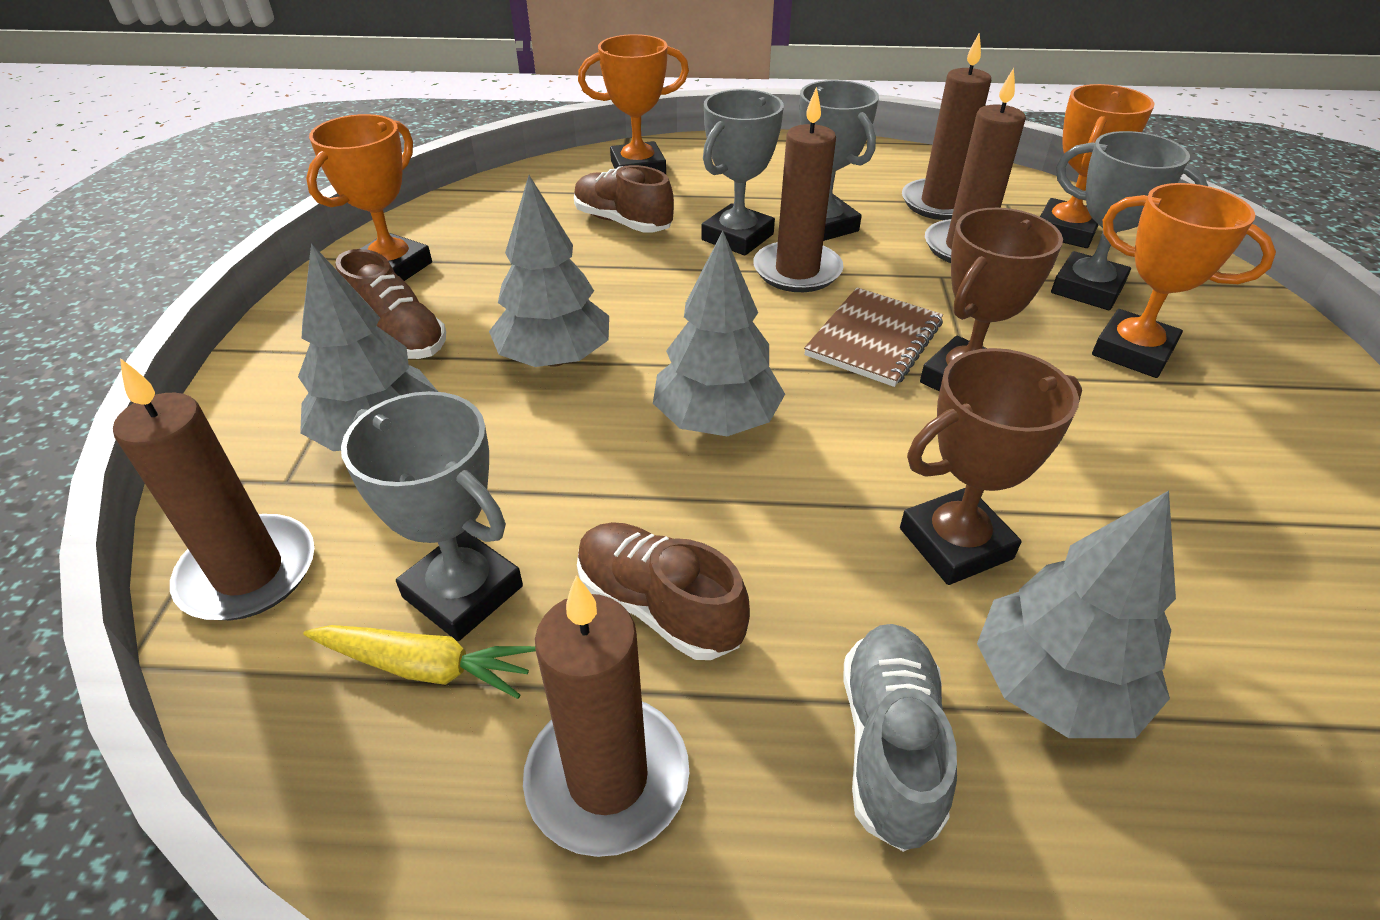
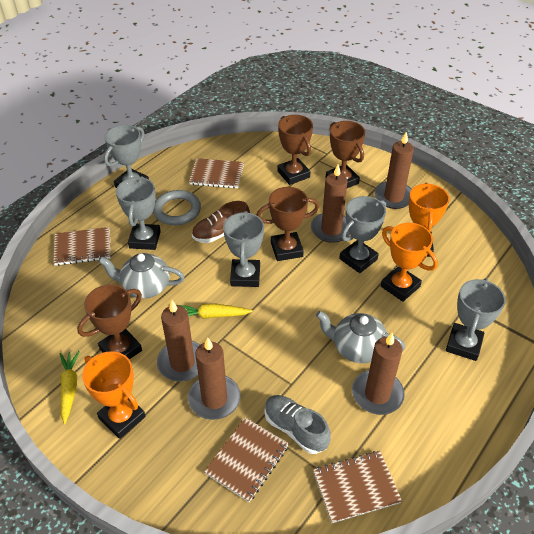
brown notebook: 1 -> 4
brown shoe: 3 -> 1
brown trophy: 2 -> 4
grey ring: 0 -> 1
grey teapot: 0 -> 2
grey tree: 4 -> 0
grey trophy: 4 -> 5
orange trophy: 4 -> 3
yellow carrot: 1 -> 2

